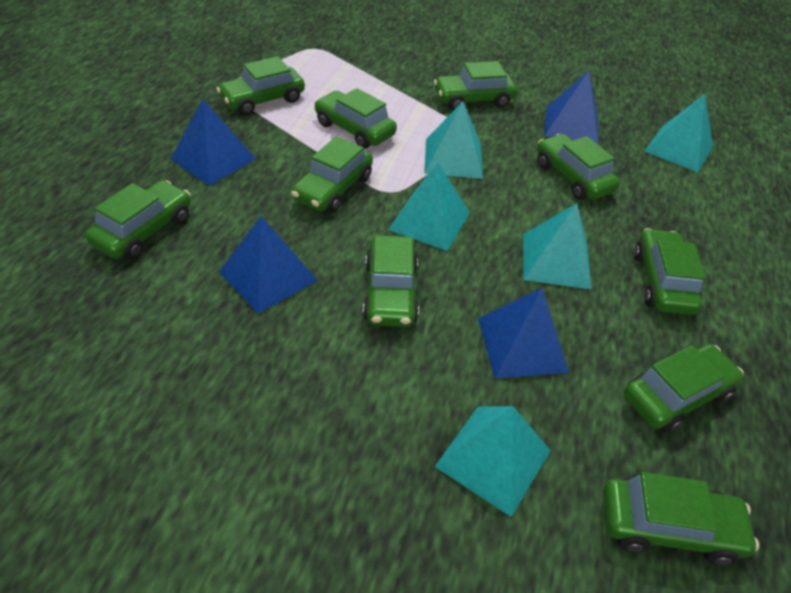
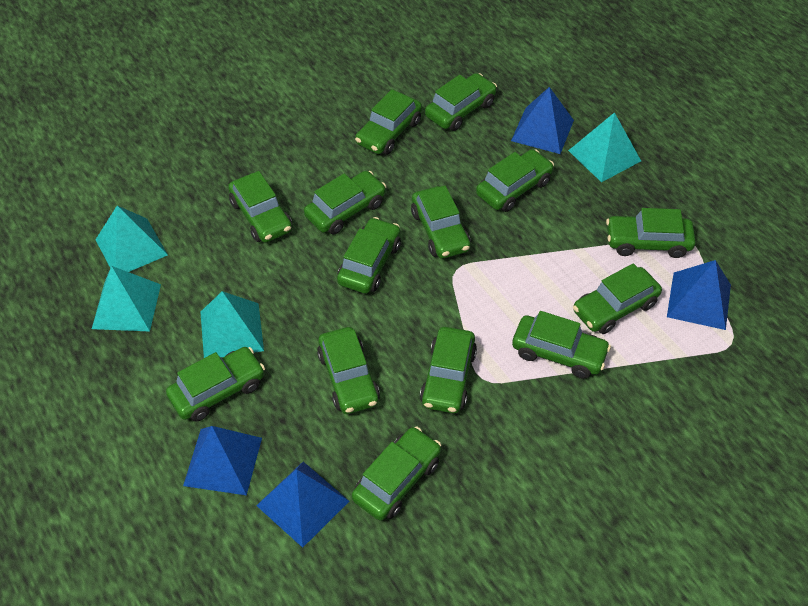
green car: 10 -> 14
turquoise pyramid: 5 -> 4

